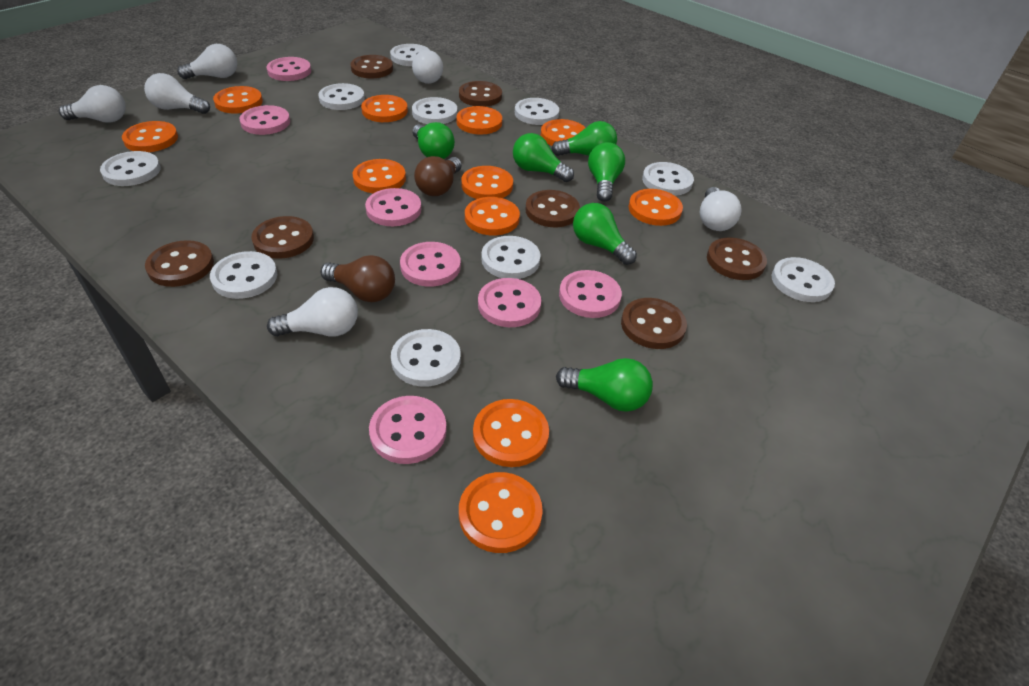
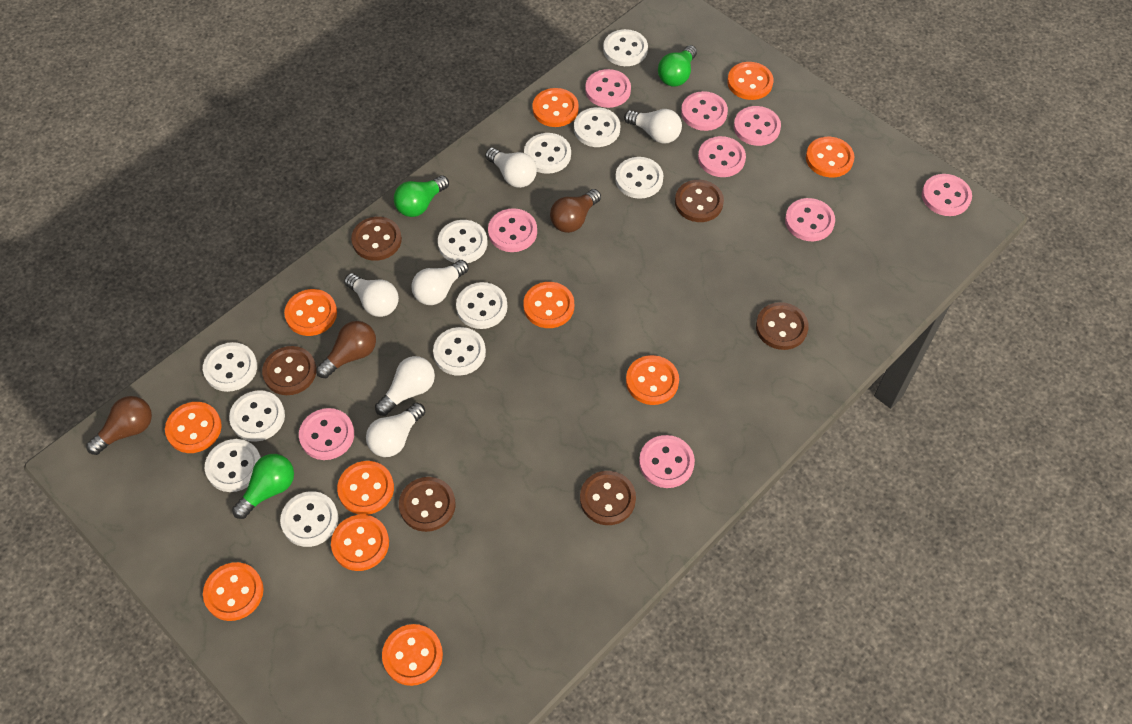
brown button: 7 -> 6
brown light bulb: 2 -> 3
green light bulb: 6 -> 3
pink button: 7 -> 9
white button: 10 -> 11

